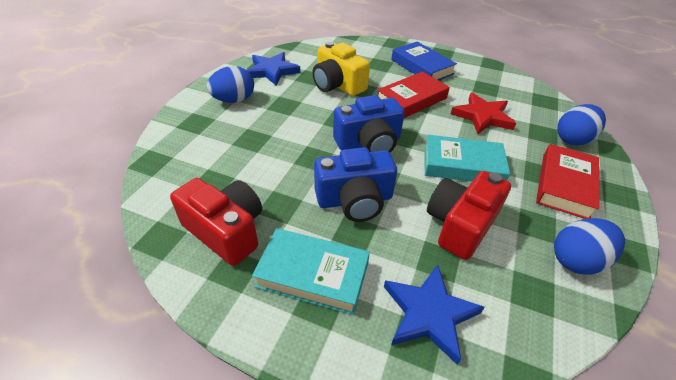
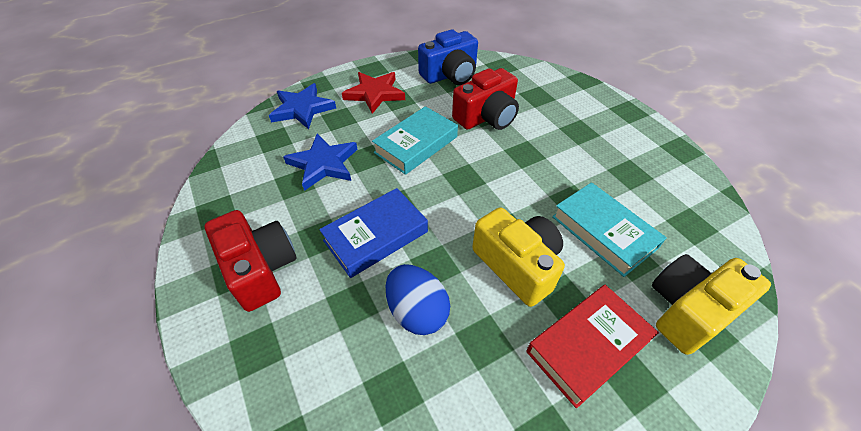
blue camera: 2 -> 1
blue egg: 3 -> 1
red book: 2 -> 1
yellow camera: 1 -> 2

